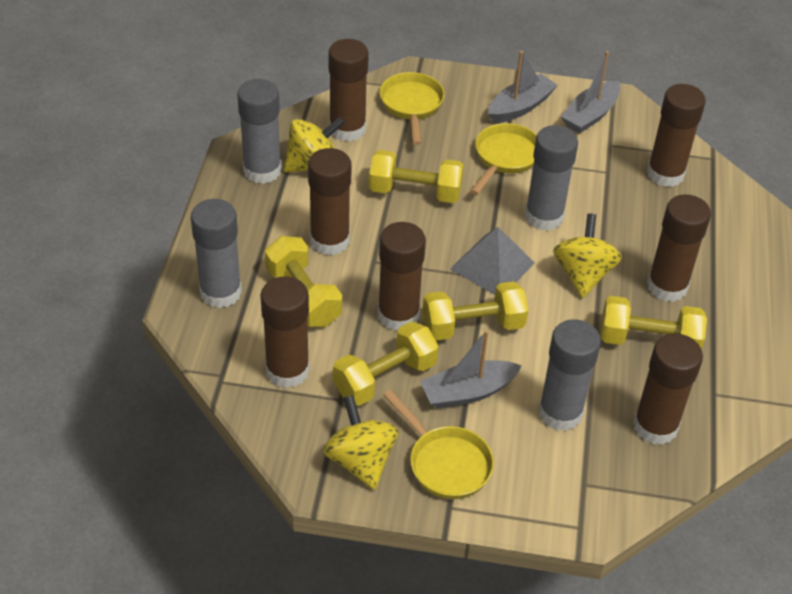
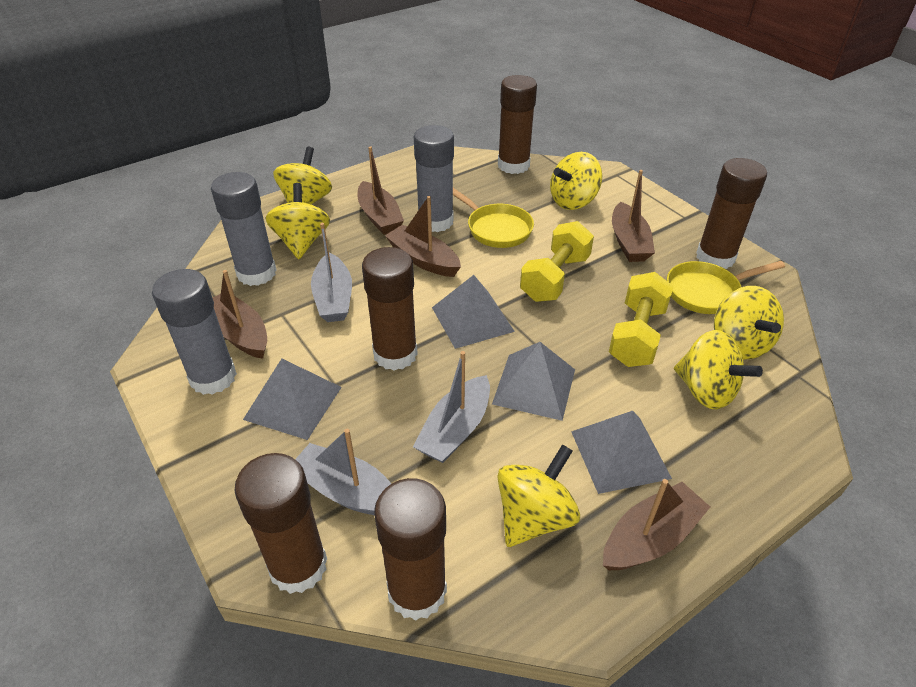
brown boat: 0 -> 5
brown glue stick: 7 -> 5
grey glue stick: 4 -> 3
grey pyramid: 1 -> 4
yellow dumbbell: 5 -> 2
yellow pan: 3 -> 2
yellow spinning top: 3 -> 6

